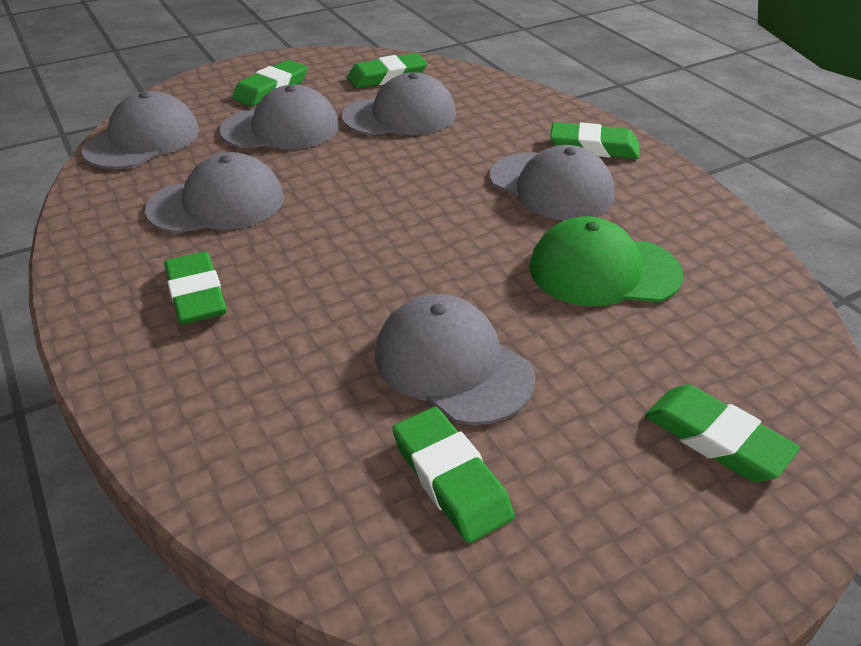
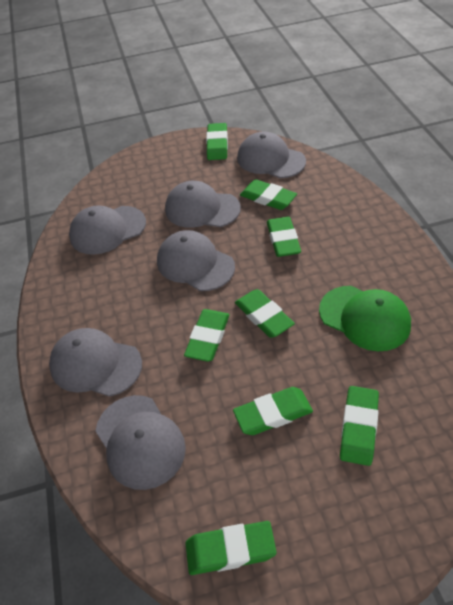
green eraser: 6 -> 8

